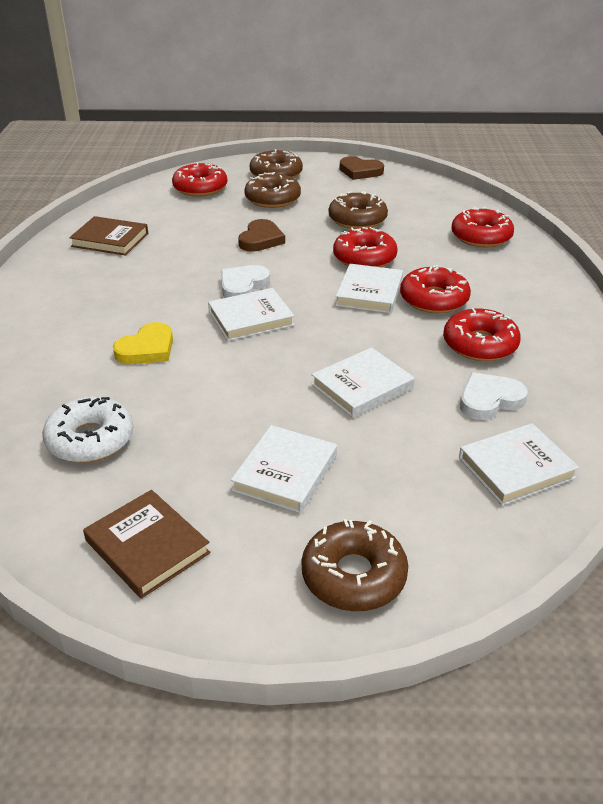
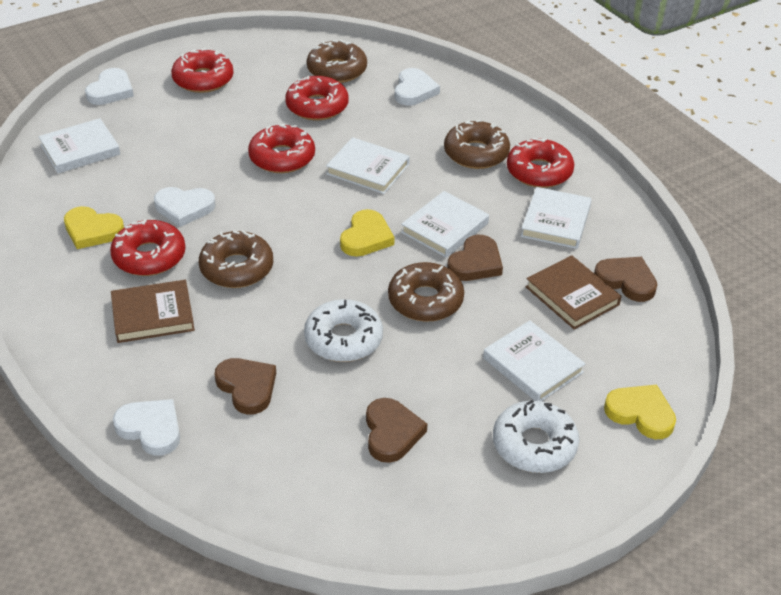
brown heart: 2 -> 4
white donut: 1 -> 2
white heart: 2 -> 4
yellow heart: 1 -> 3

